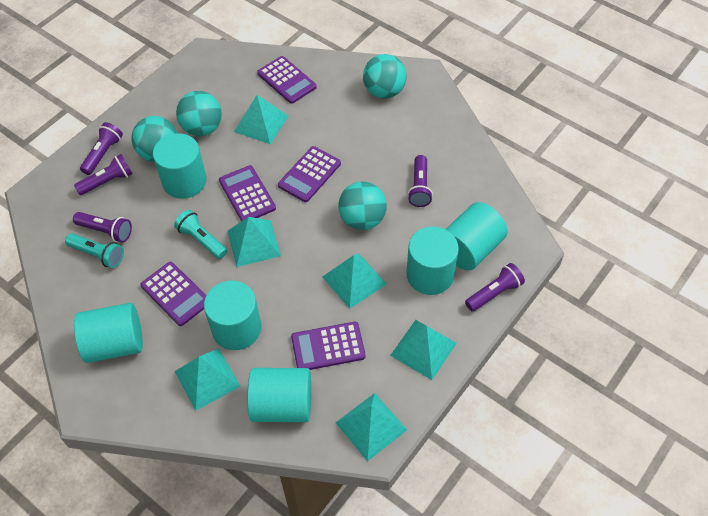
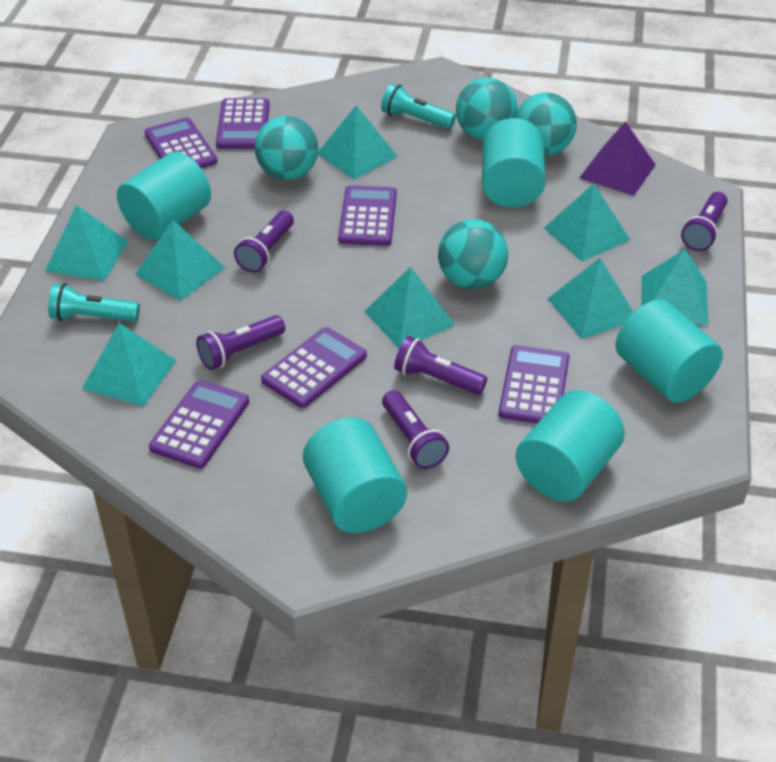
purple calculator: 5 -> 6
purple pyramid: 0 -> 1
turquoise cylinder: 6 -> 5
turquoise pyramid: 6 -> 8

